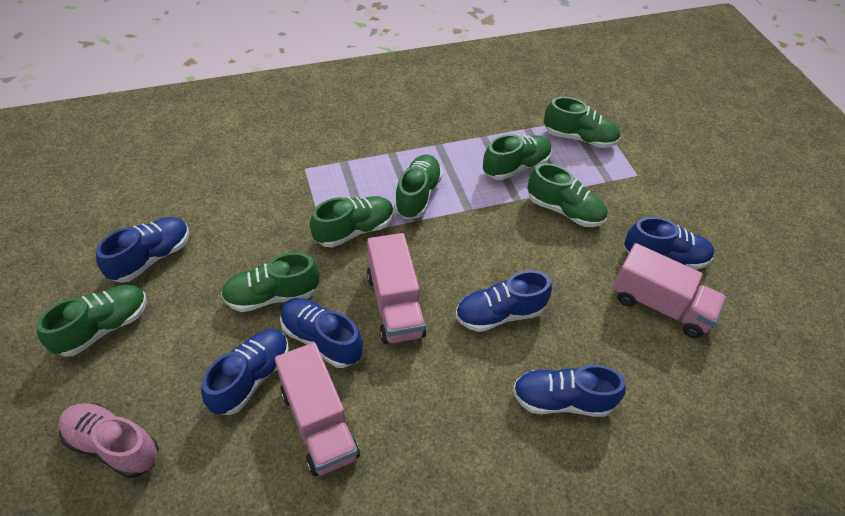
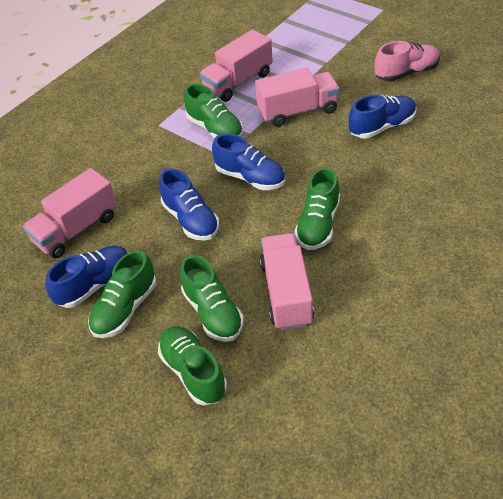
blue shoe: 6 -> 4
green shoe: 7 -> 5
pink truck: 3 -> 4

